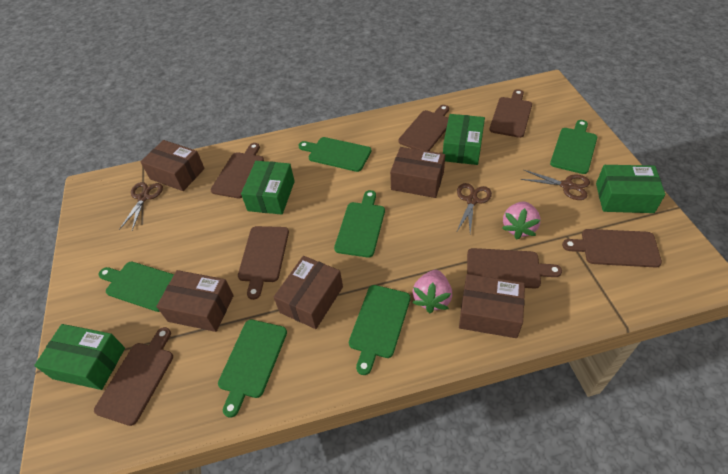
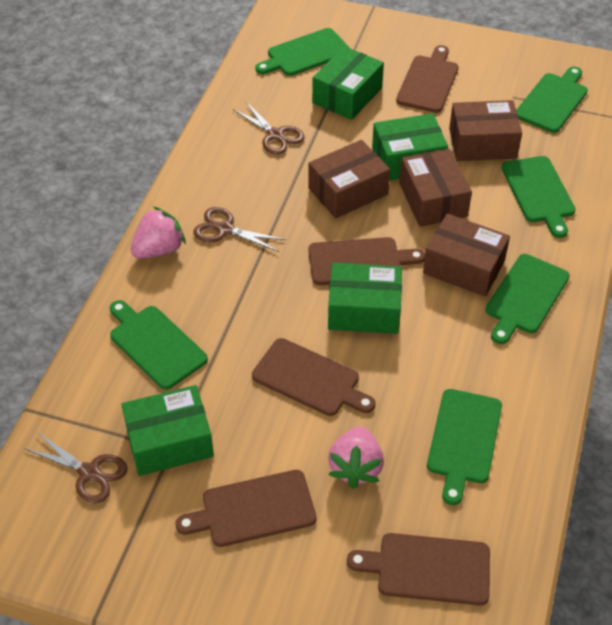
brown box: 5 -> 4
brown cutting board: 7 -> 5

